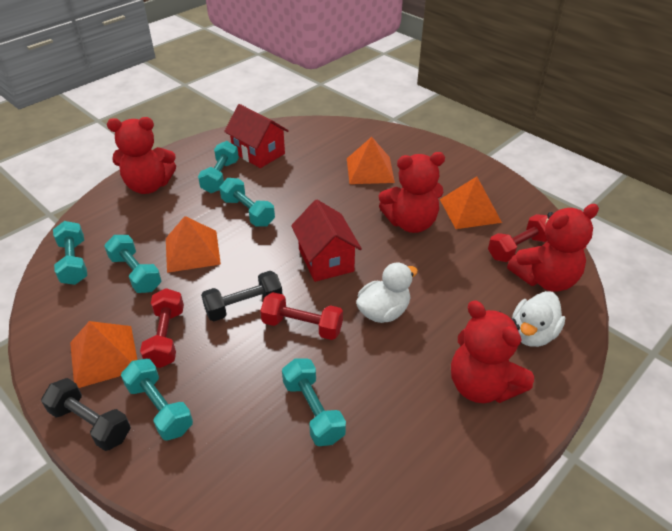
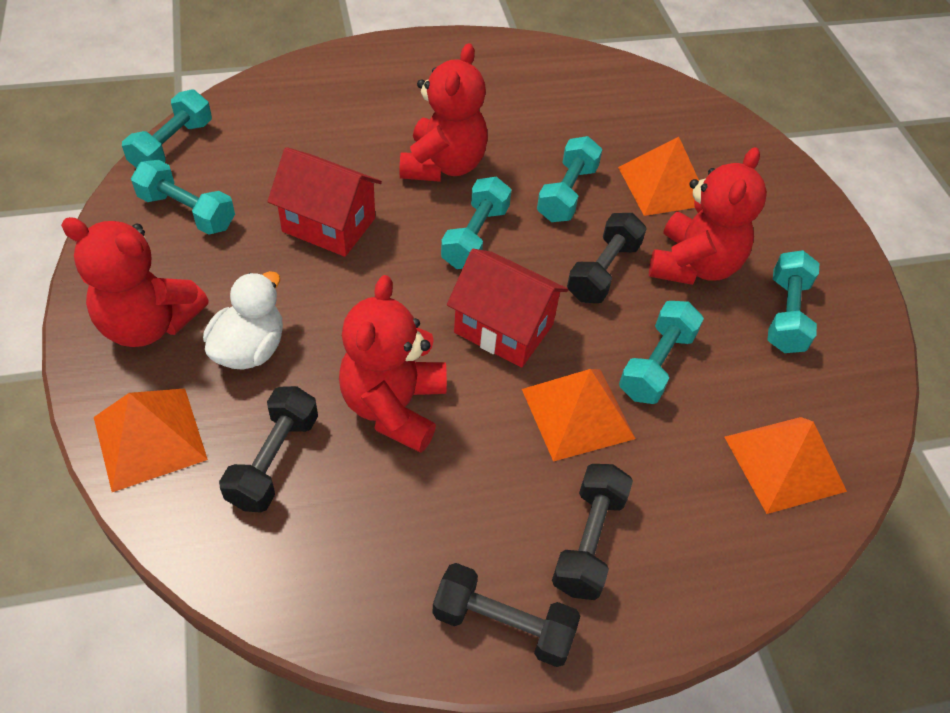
black dumbbell: 2 -> 4
red dumbbell: 3 -> 0
white duck: 2 -> 1

